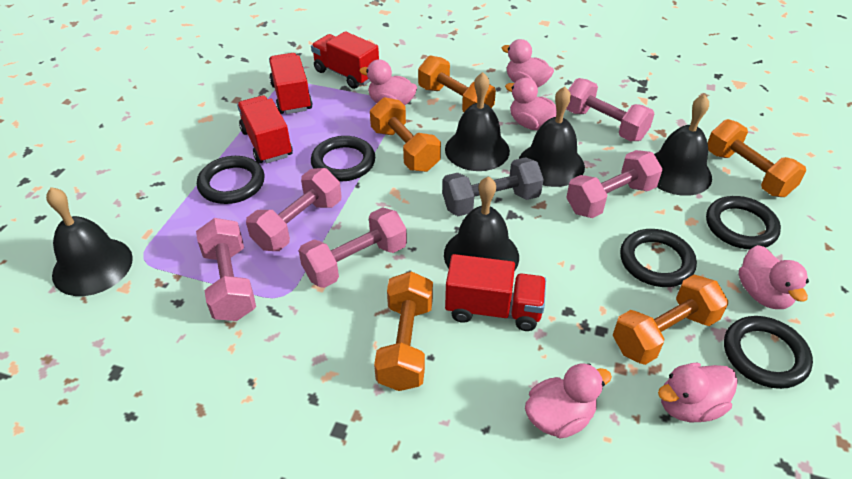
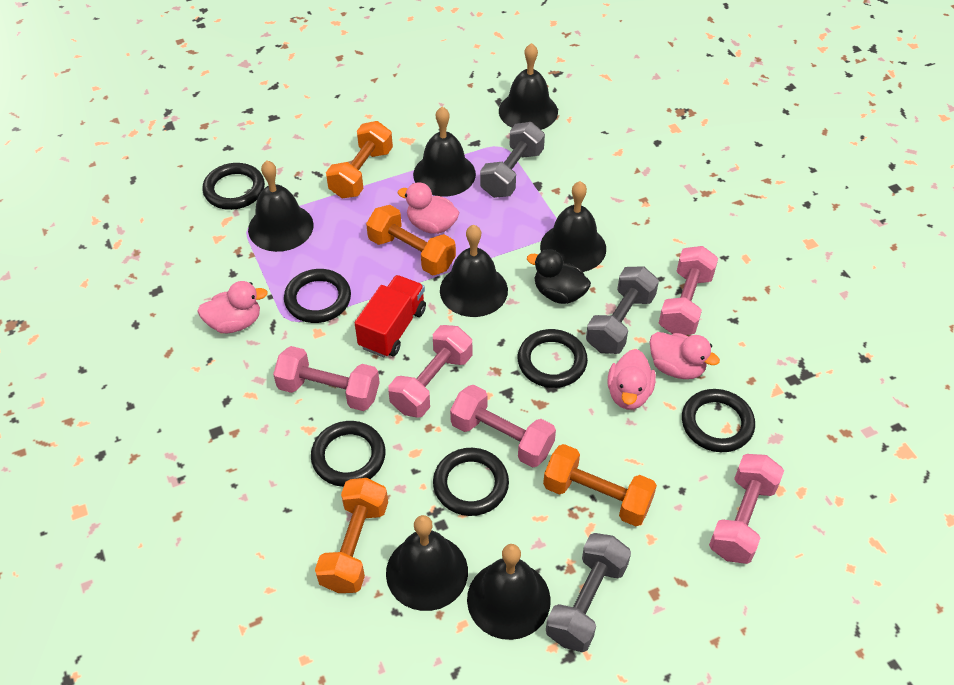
black bell: 5 -> 7
black duck: 0 -> 1
black ring: 5 -> 6
grey dumbbell: 1 -> 3
orange dumbbell: 5 -> 4
pink duck: 6 -> 4
red truck: 4 -> 1

